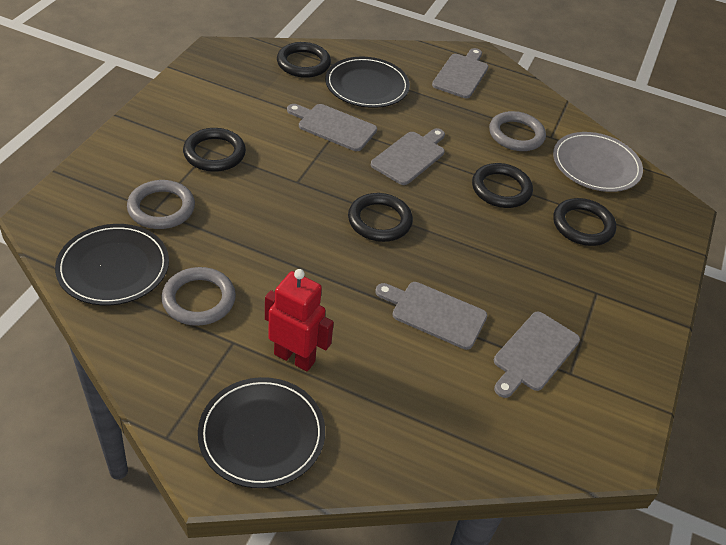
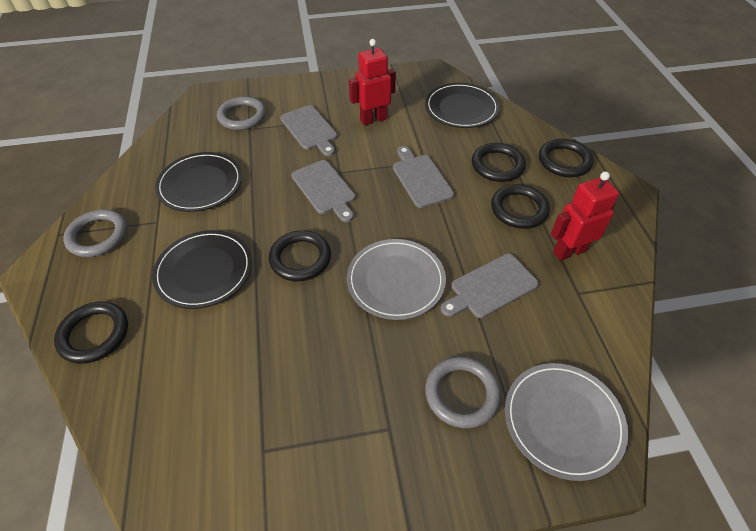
grey cutting board: 5 -> 4
grey plate: 1 -> 2
red robot: 1 -> 2

